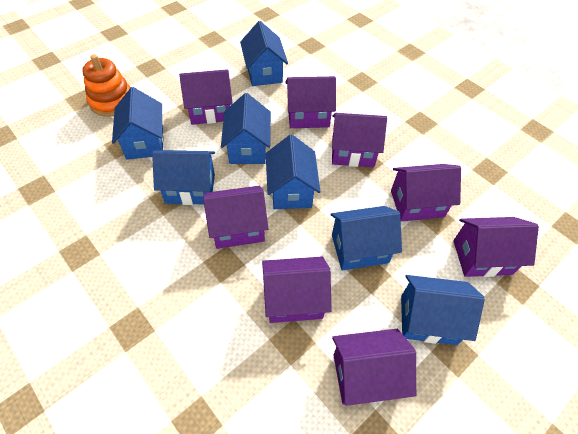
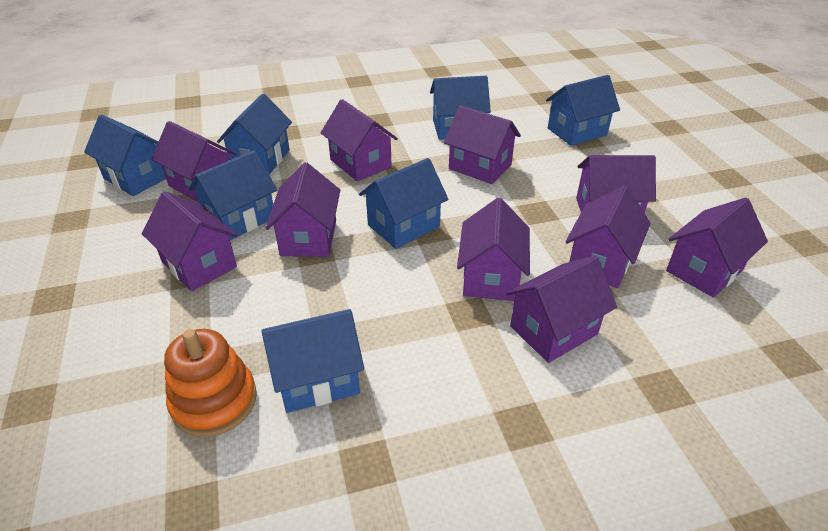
purple house: 8 -> 10

